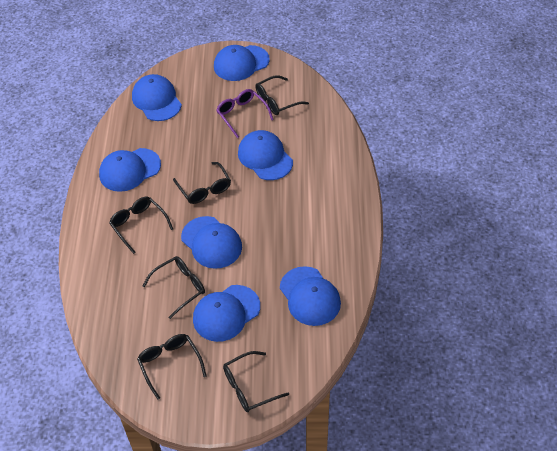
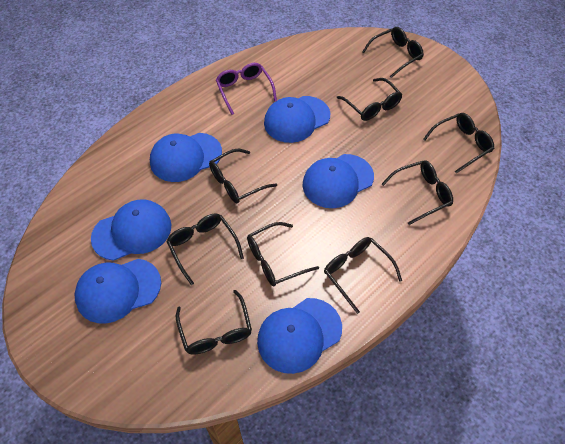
black glasses: 6 -> 9
blue cap: 7 -> 6

